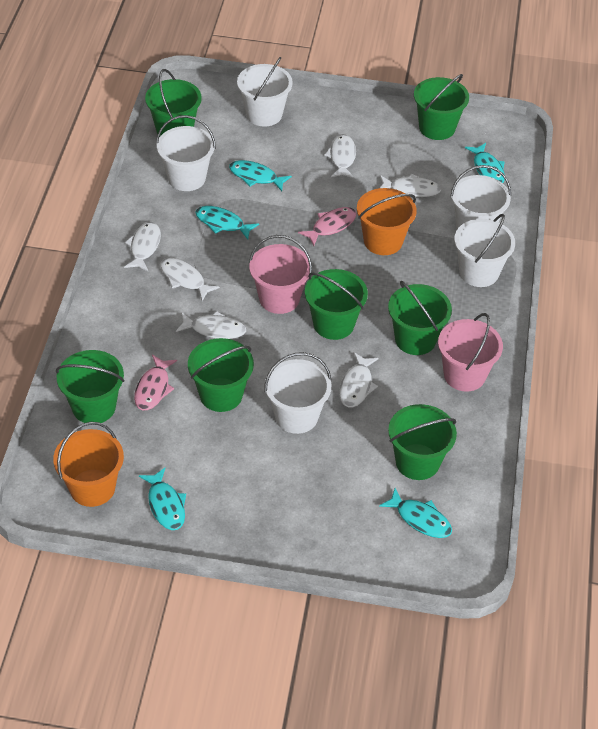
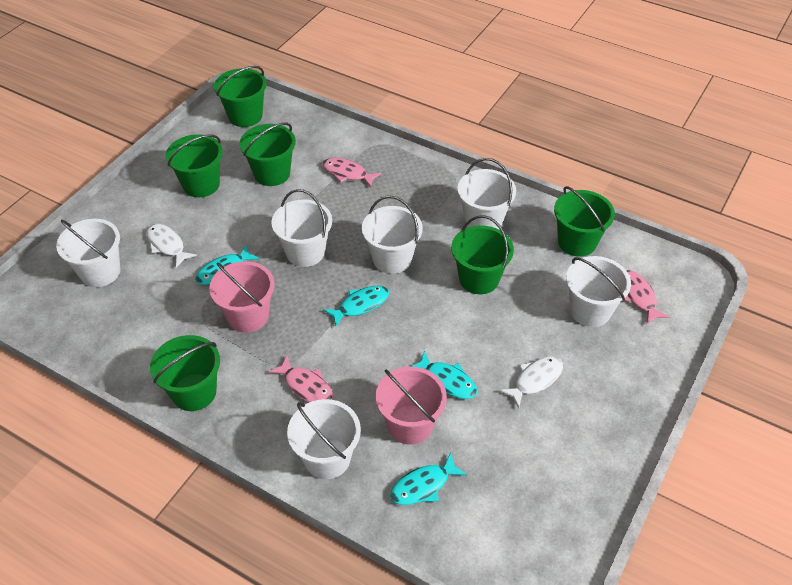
green bucket: 7 -> 6
orange bucket: 2 -> 0
pink fish: 2 -> 3
turquoise fish: 5 -> 4
white bucket: 5 -> 6
white fish: 6 -> 2

